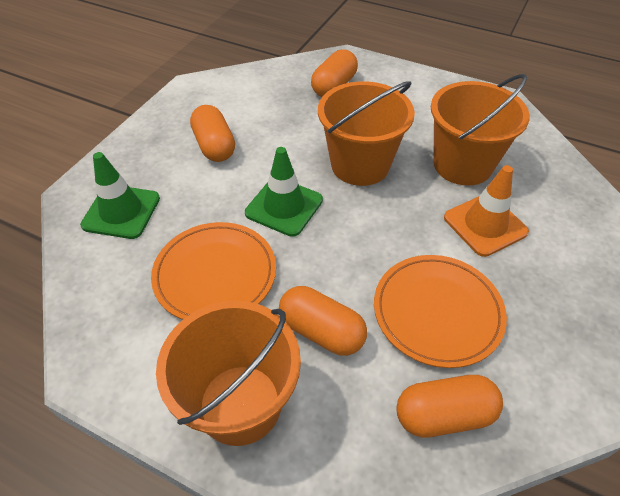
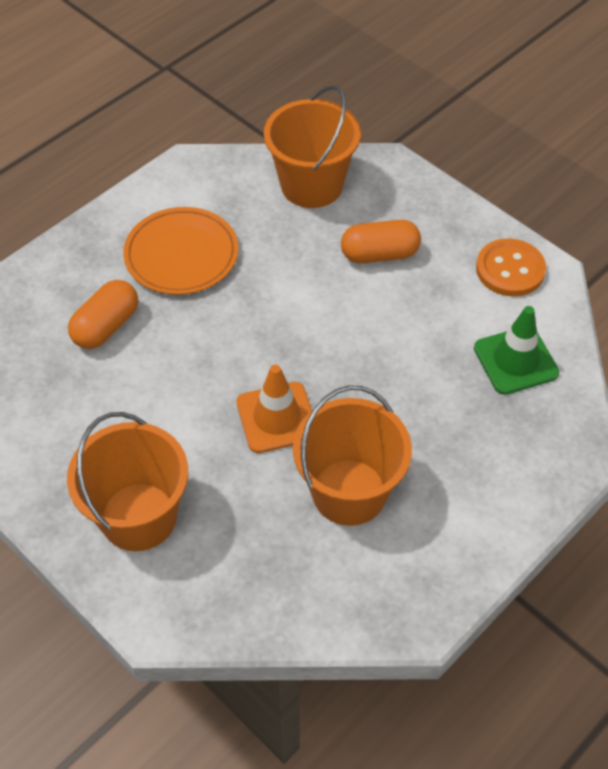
green traffic cone: 2 -> 1
orange button: 0 -> 1
orange capsule: 4 -> 2
orange plate: 2 -> 1

